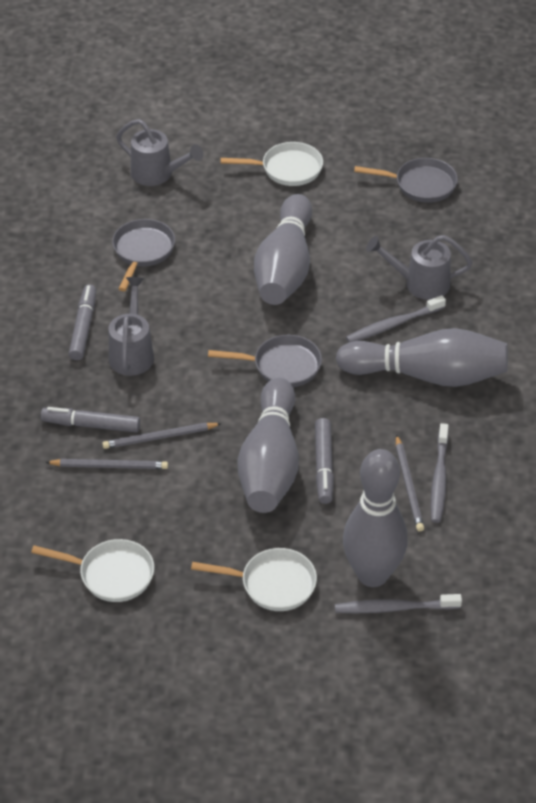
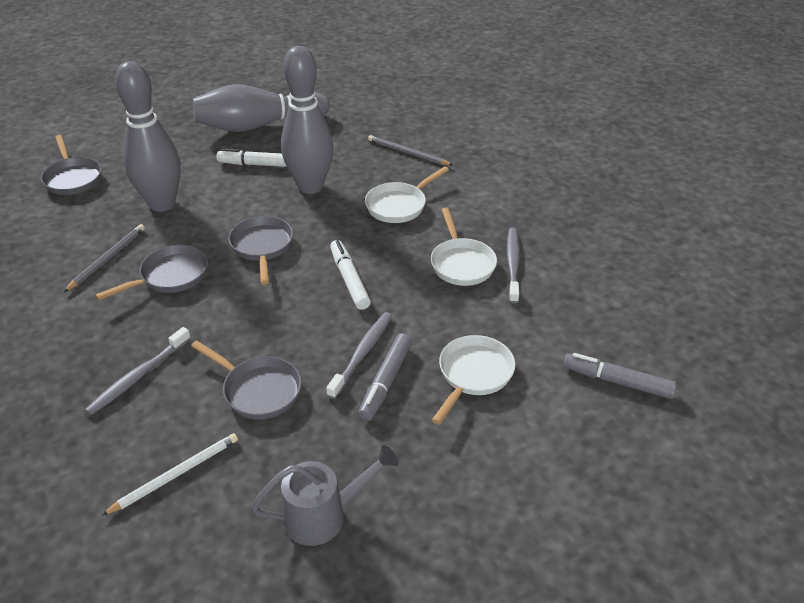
grey bowling pin: 4 -> 3
grey marker: 3 -> 2
grey pan: 3 -> 4
grey pencil: 3 -> 2
grey watering can: 3 -> 1
white marker: 0 -> 2
white pencil: 0 -> 1

